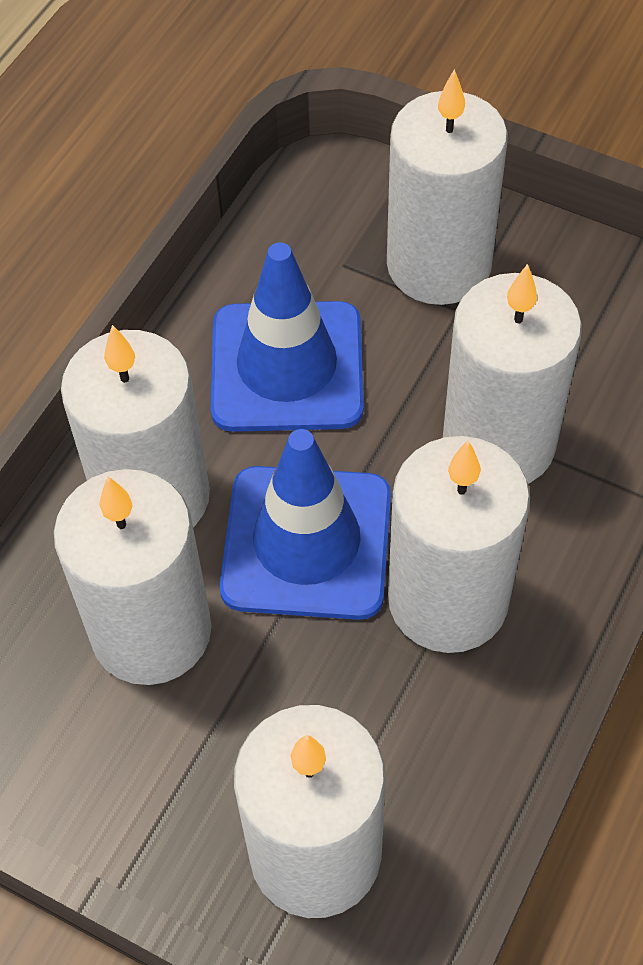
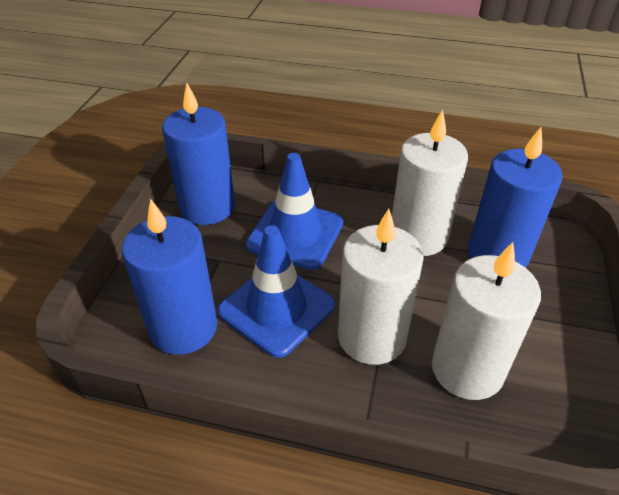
blue candle: 0 -> 3
white candle: 6 -> 3

